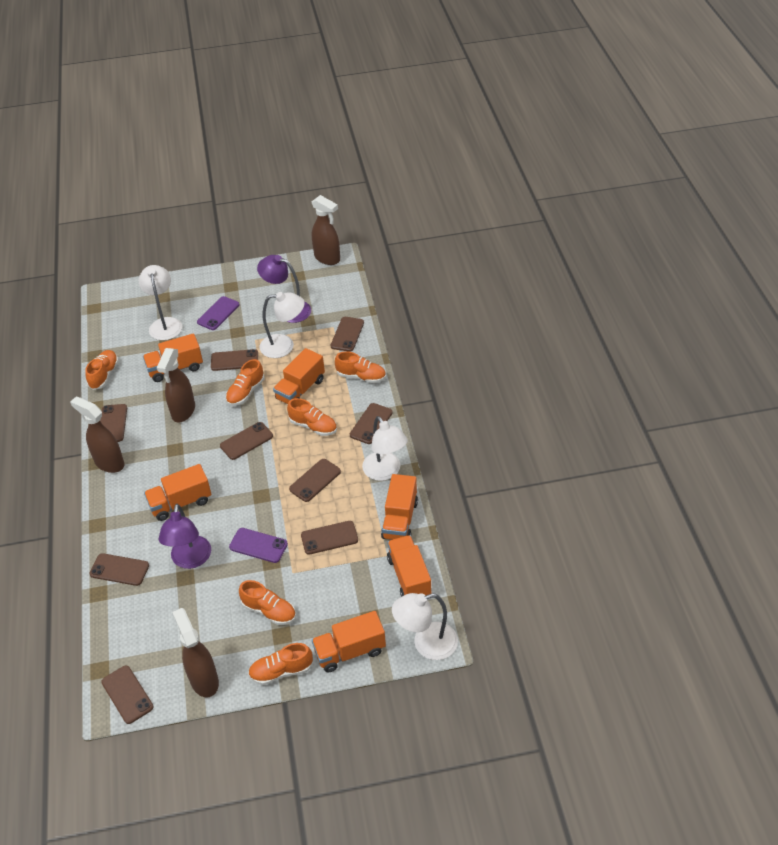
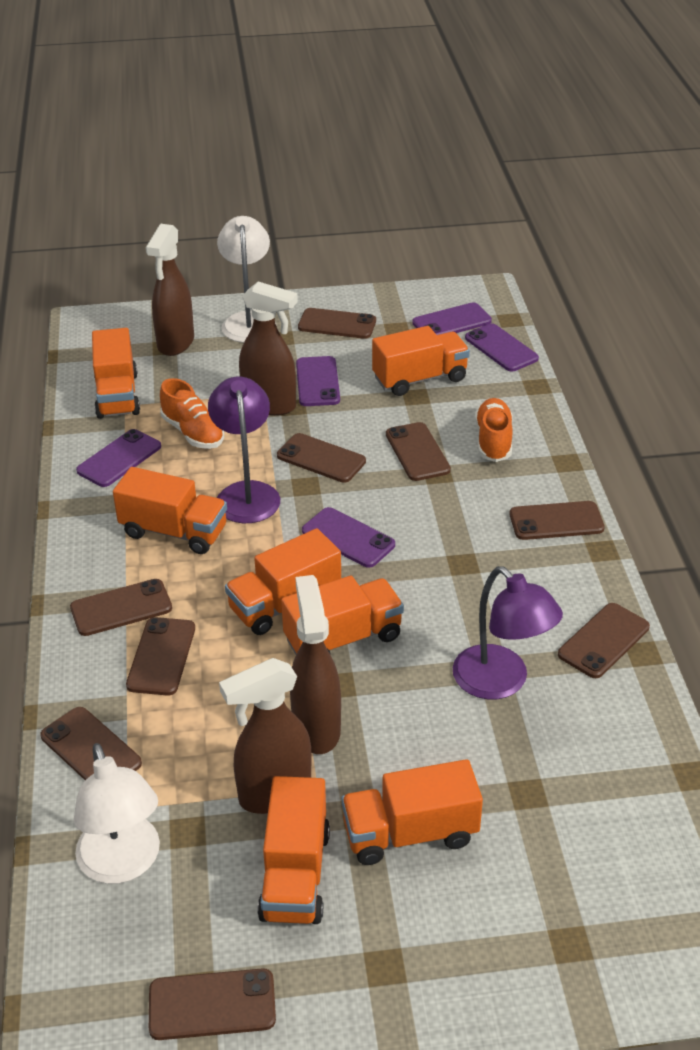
orange shoe: 6 -> 2
orange truck: 6 -> 7
purple phone: 2 -> 5
white lamp: 4 -> 2

